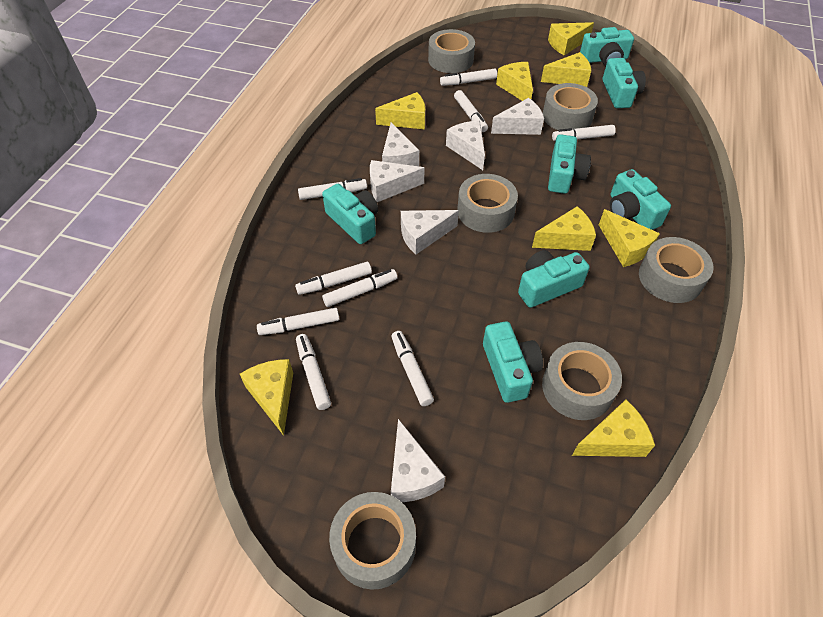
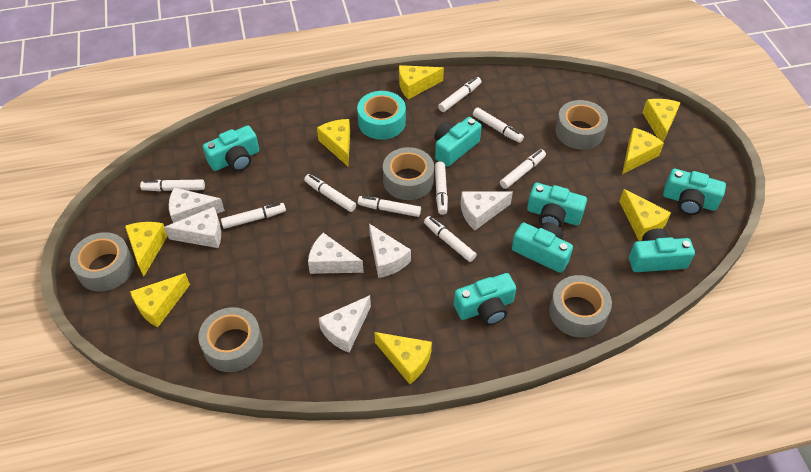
grey tape: 6 -> 5
turquoise tape: 0 -> 1

